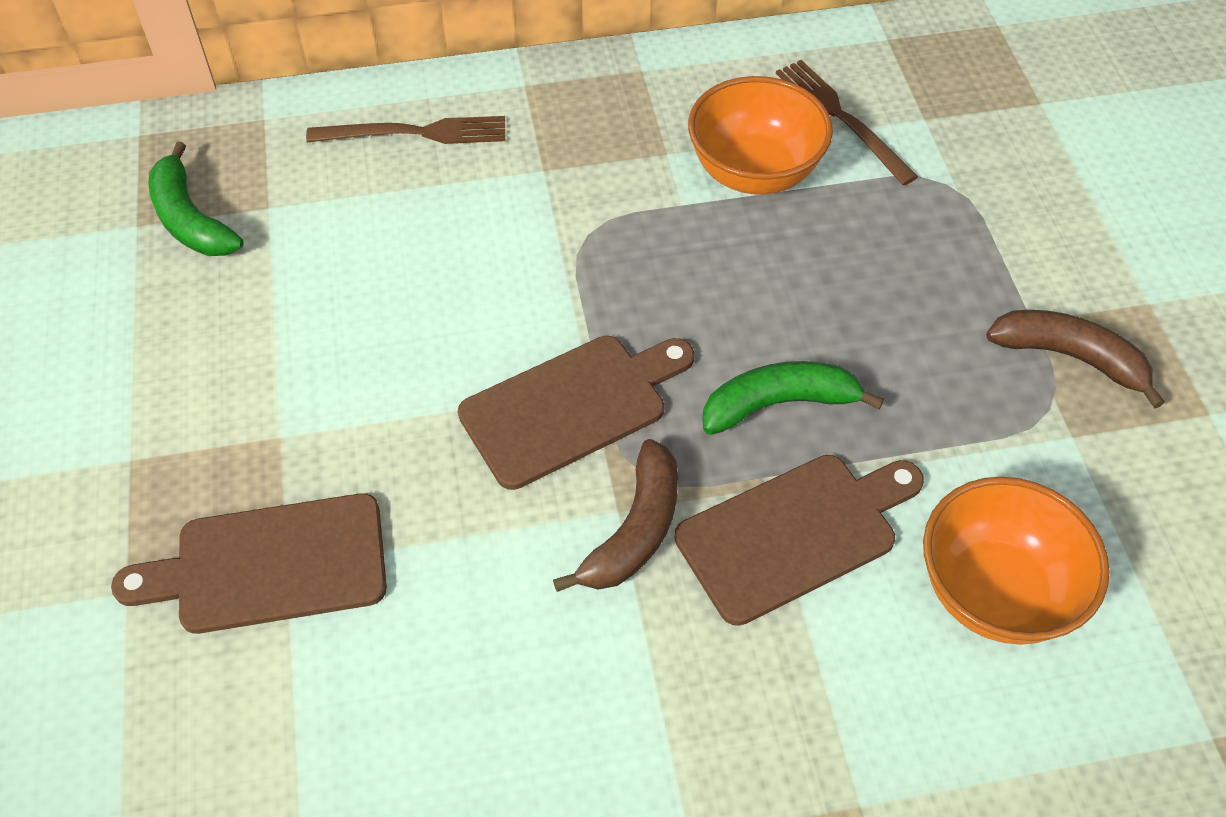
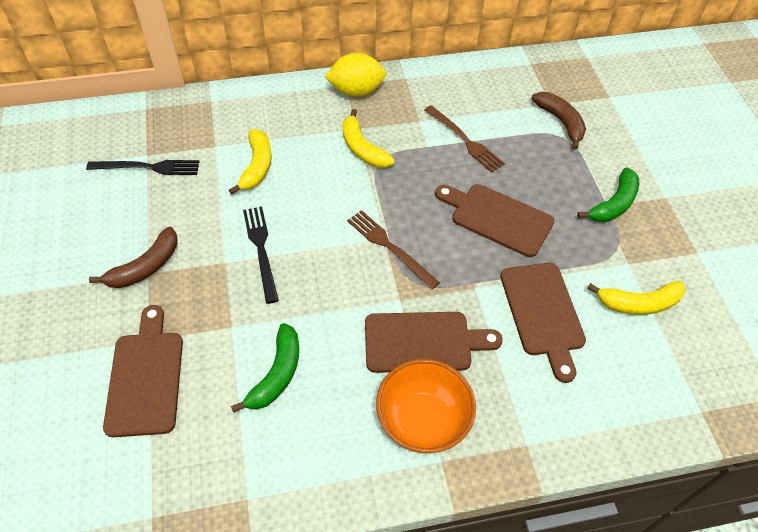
black fork: 0 -> 2
brown cutting board: 3 -> 4
orange bowl: 2 -> 1
yellow banana: 0 -> 3
yellow lemon: 0 -> 1

